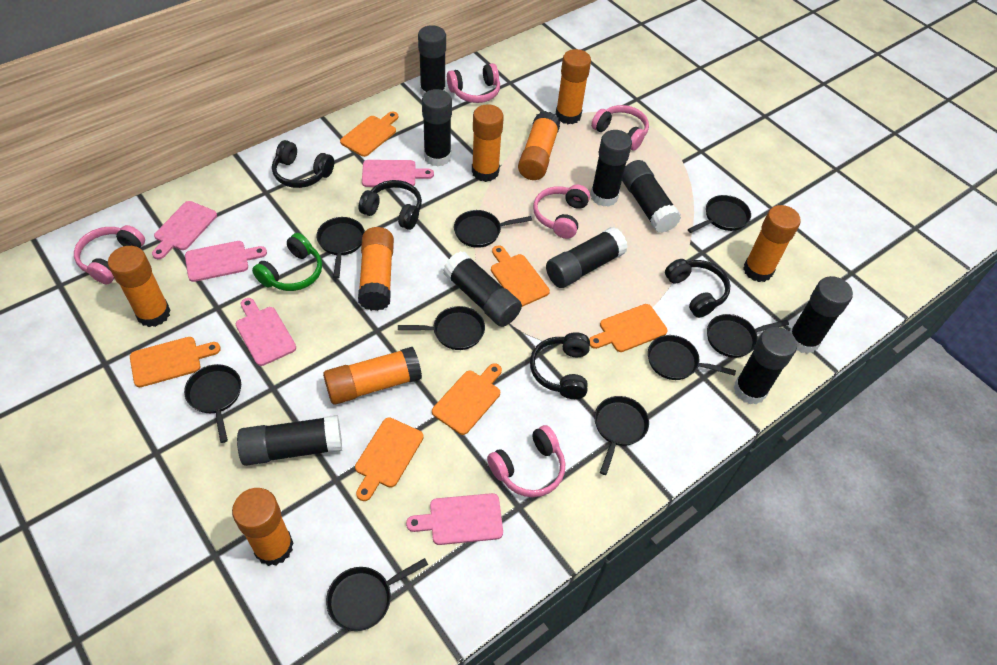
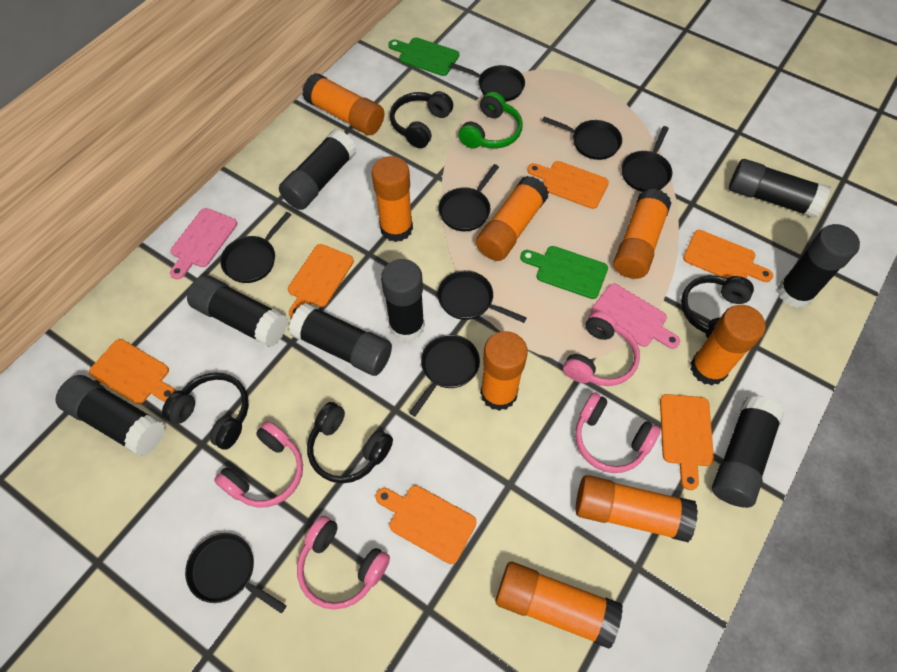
black glue stick: 9 -> 8
black pan: 9 -> 8
green cutting board: 0 -> 2
pink cutting board: 5 -> 2
pink headphones: 5 -> 4

